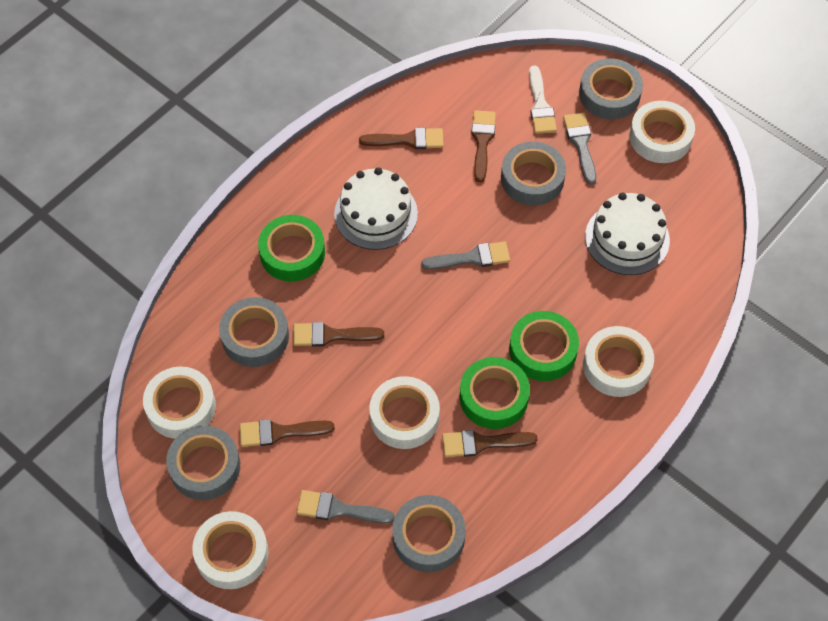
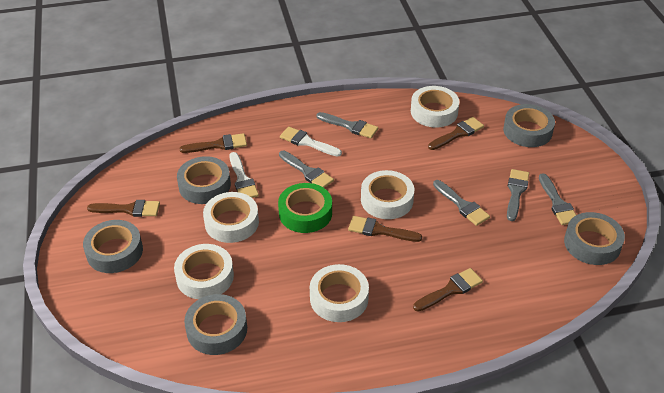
green tape: 3 -> 1
grey brush: 3 -> 5
white brush: 1 -> 2
white cake: 2 -> 0

